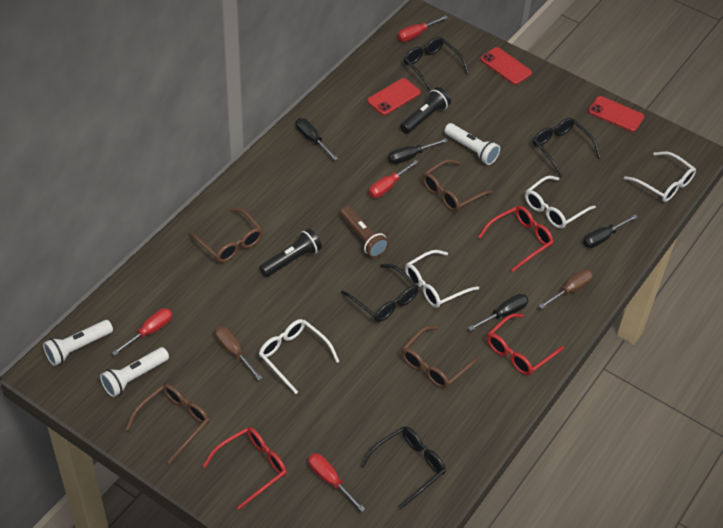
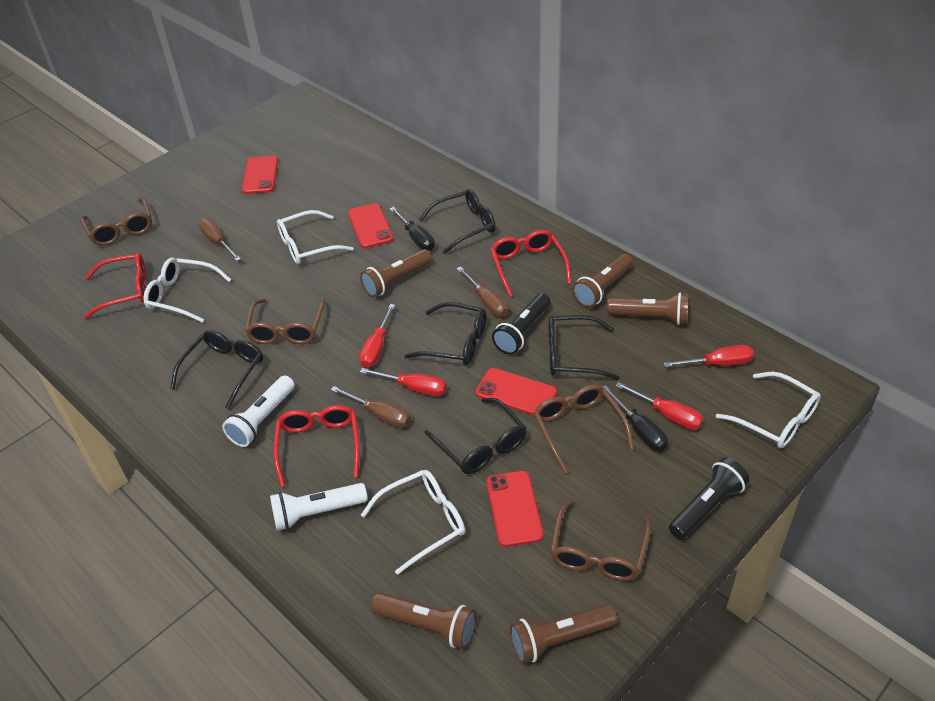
black glasses: 4 -> 5
black screwdriver: 4 -> 2
brown flashlight: 1 -> 5
brown screwdriver: 2 -> 3
red phone: 3 -> 4
white flashlight: 3 -> 2

